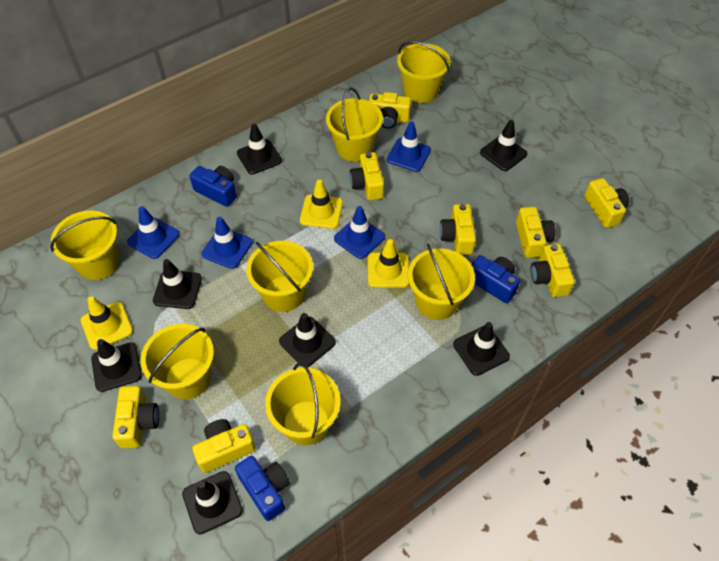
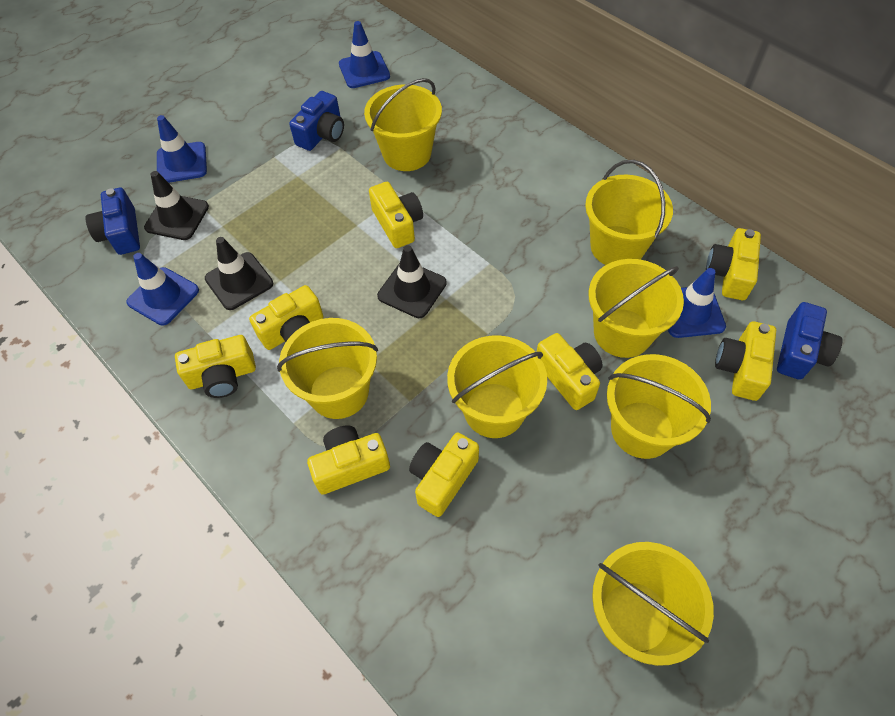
black traffic cone: 7 -> 3
yellow traffic cone: 3 -> 0

